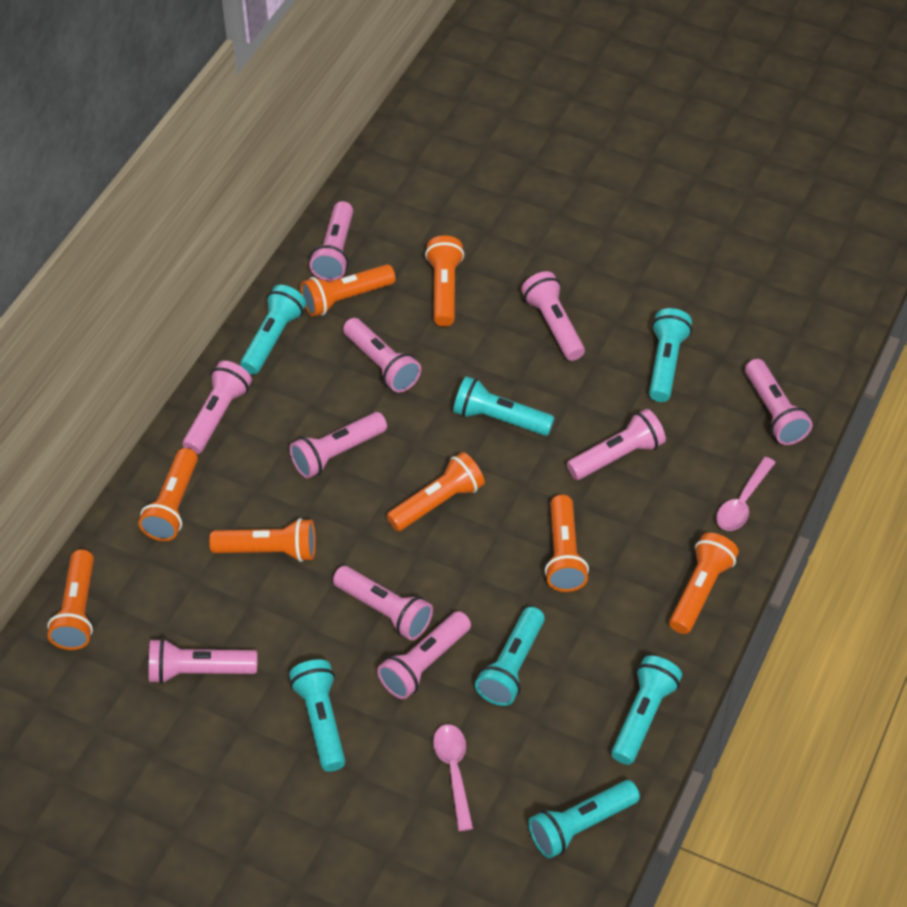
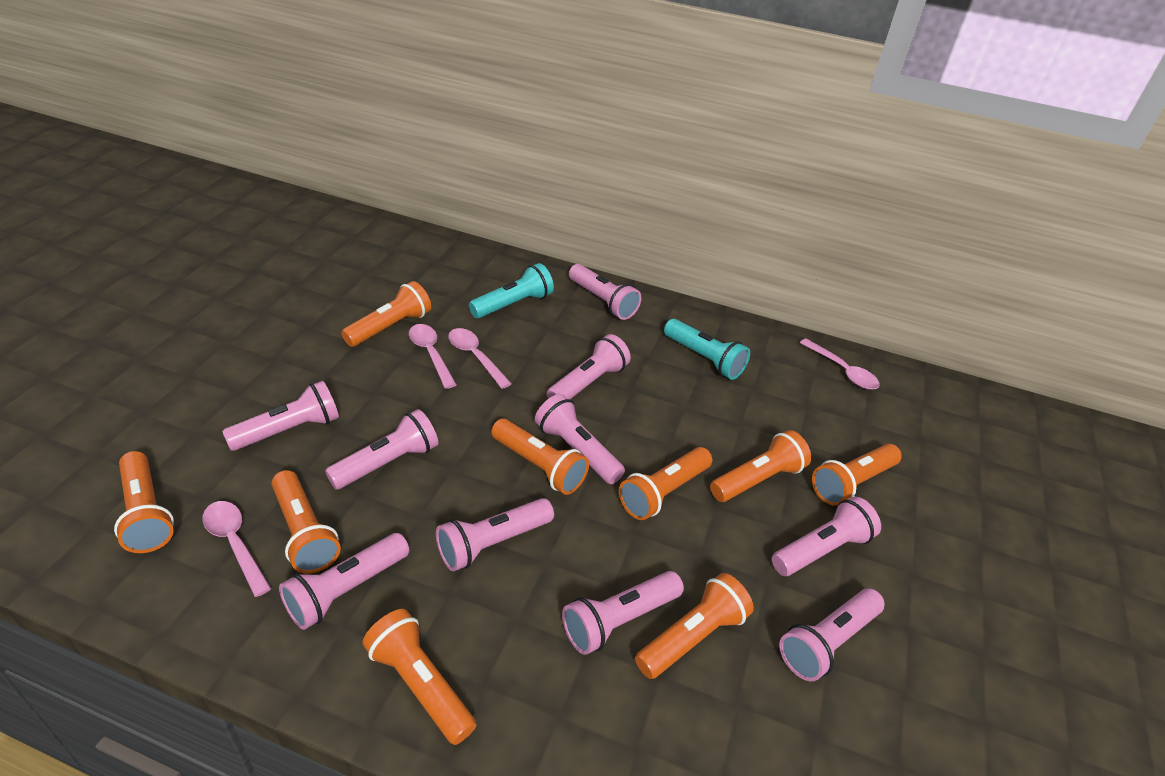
orange flashlight: 8 -> 9
pink spoon: 2 -> 4
turquoise flashlight: 7 -> 2

